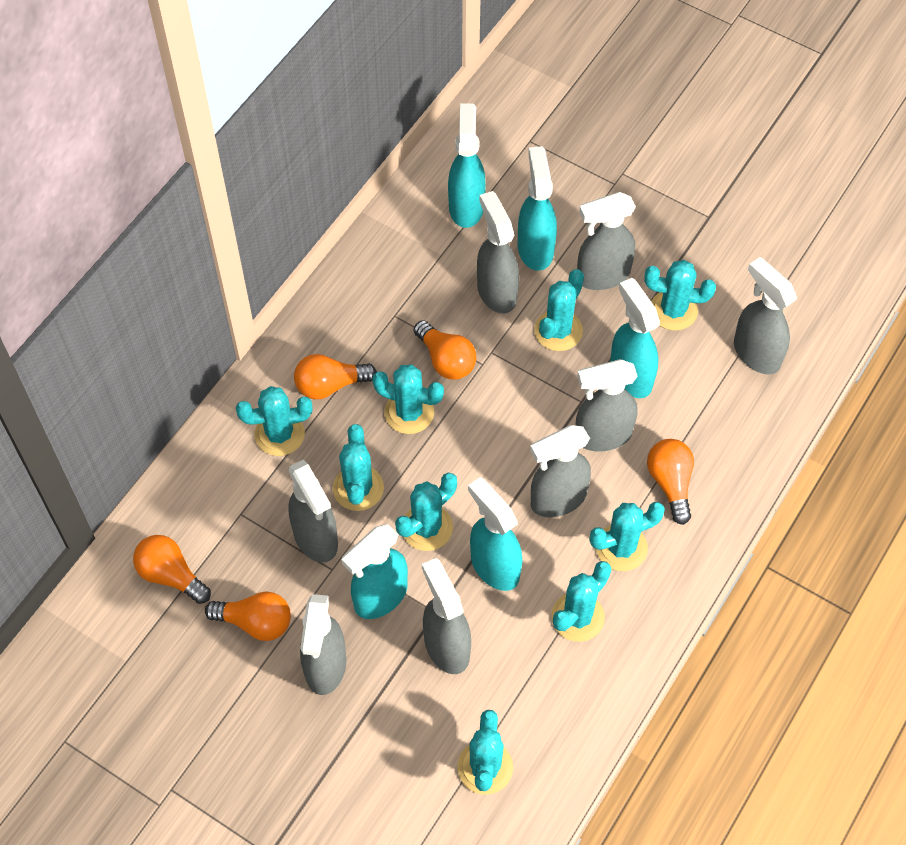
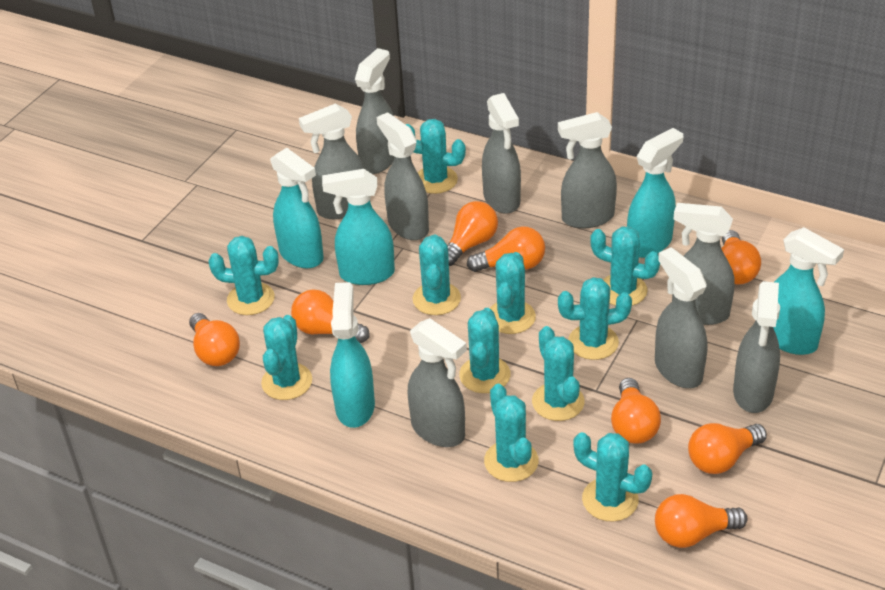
grey spray bottle: 8 -> 9
orange light bulb: 5 -> 8
turquoise cactus: 9 -> 11

